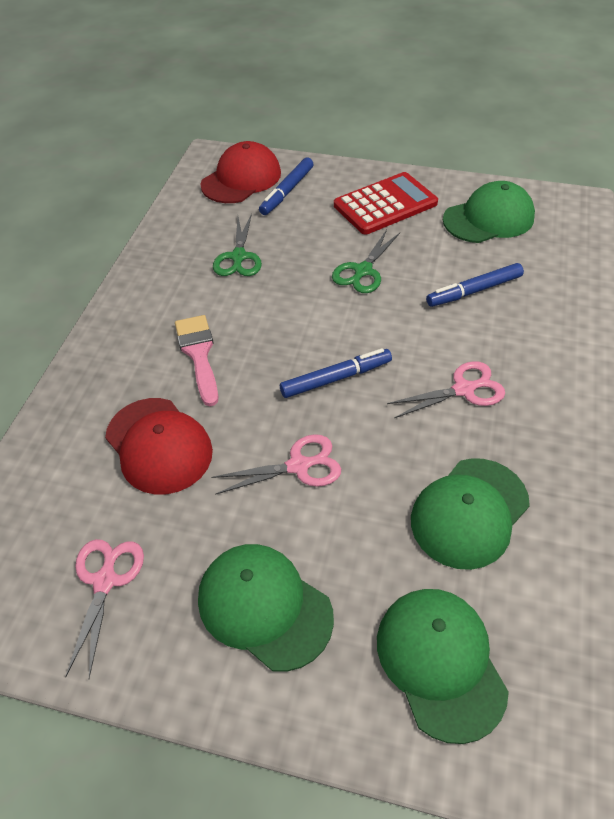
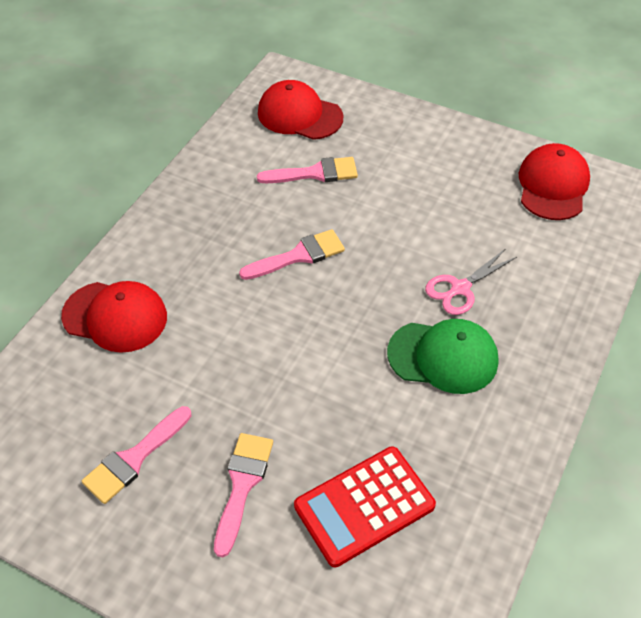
blue marker: 3 -> 0
green cap: 4 -> 1
green scissors: 2 -> 0
pink brush: 1 -> 4
pink scissors: 3 -> 1
red cap: 2 -> 3

